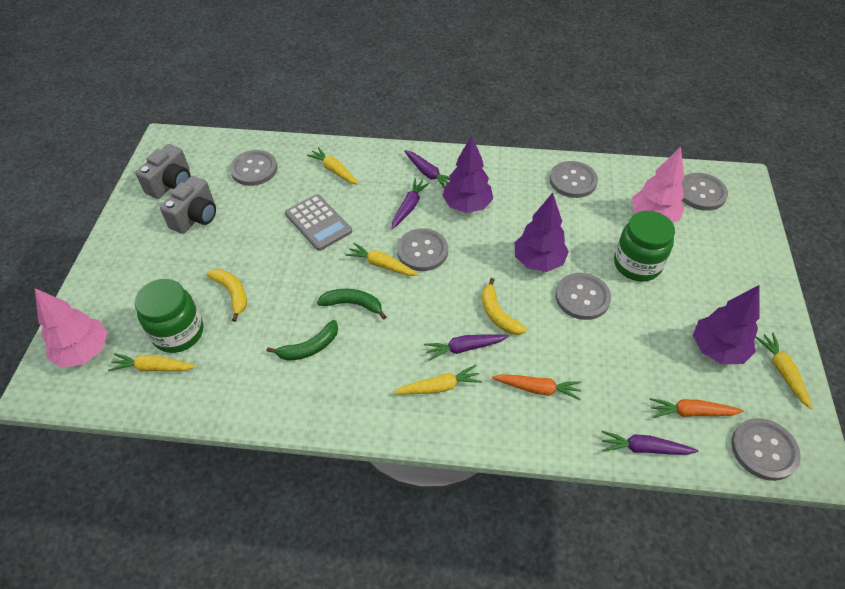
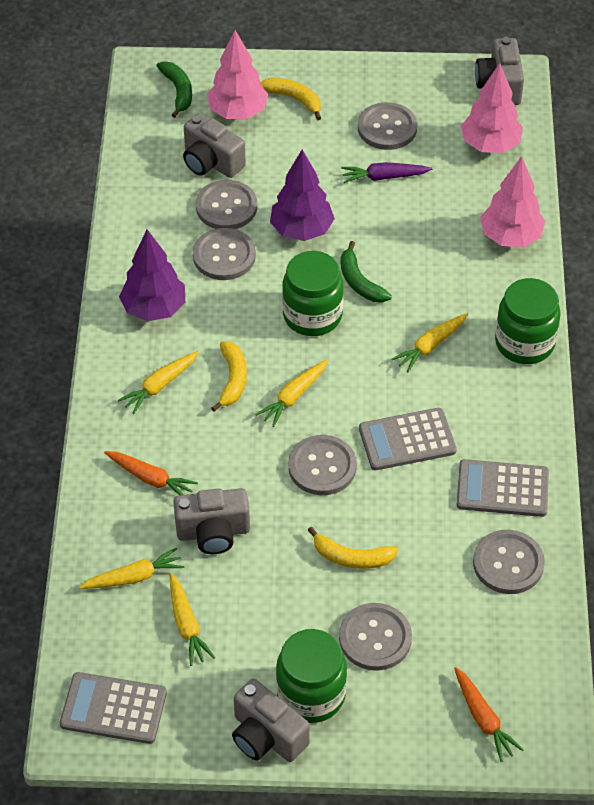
green jar: 2 -> 3
grey calculator: 1 -> 3
grey camera: 2 -> 4
pink tree: 2 -> 3
purple carrot: 4 -> 1
purple tree: 3 -> 2
yellow banana: 2 -> 3

